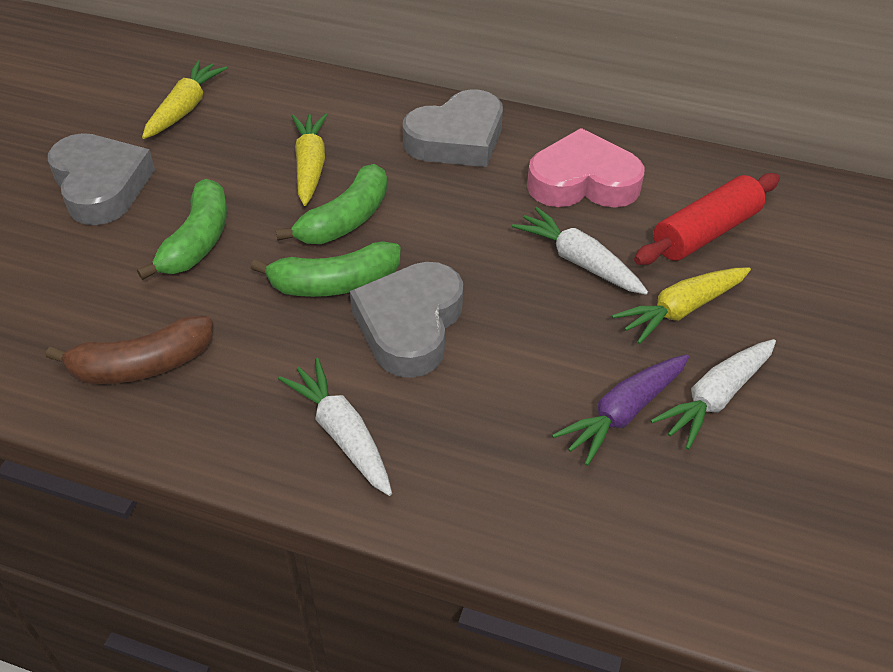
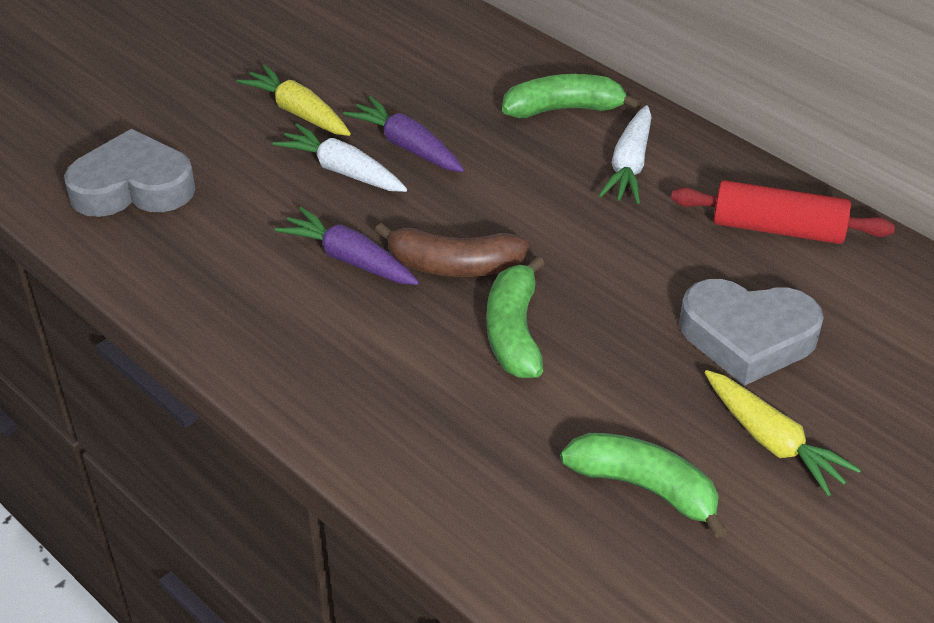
grey heart: 3 -> 2
pink heart: 1 -> 0
purple carrot: 1 -> 2
white carrot: 3 -> 2
yellow carrot: 3 -> 2

